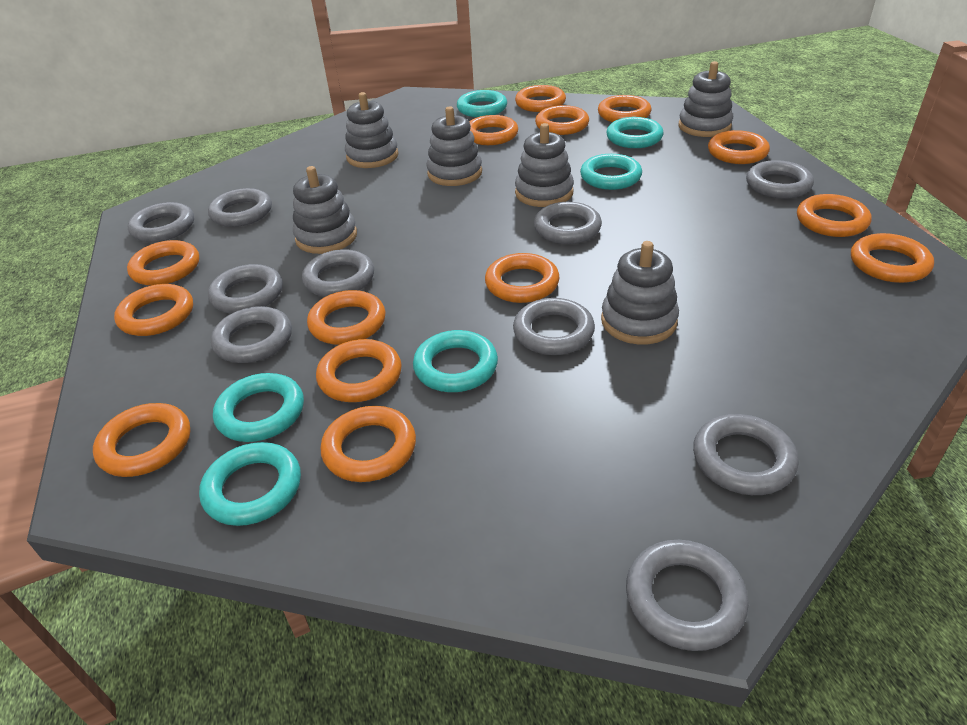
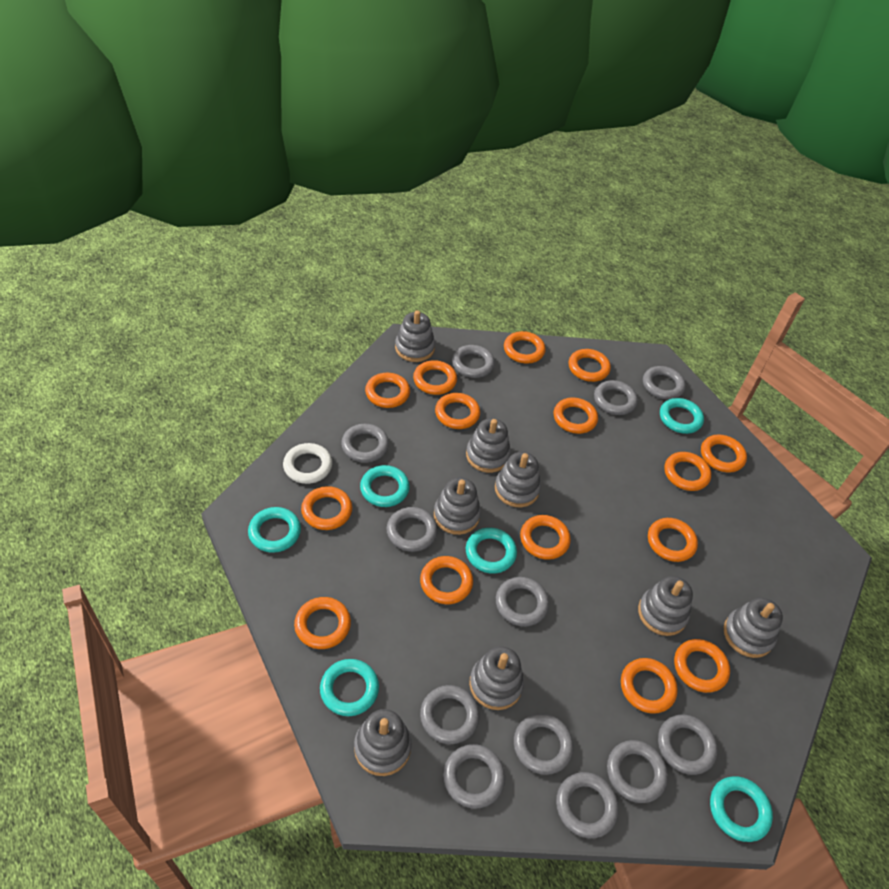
grey ring: 10 -> 12
grey stacking toy: 6 -> 8
orange ring: 14 -> 15
white ring: 0 -> 1

